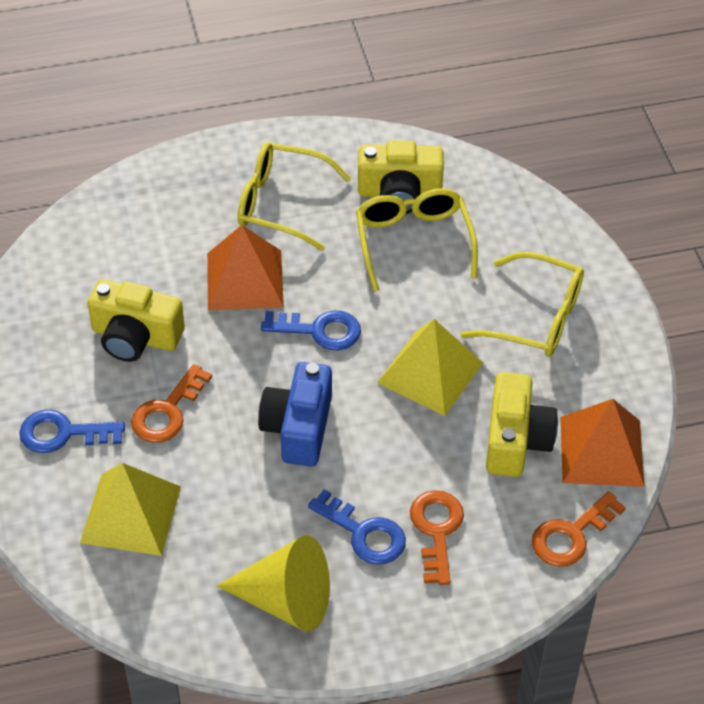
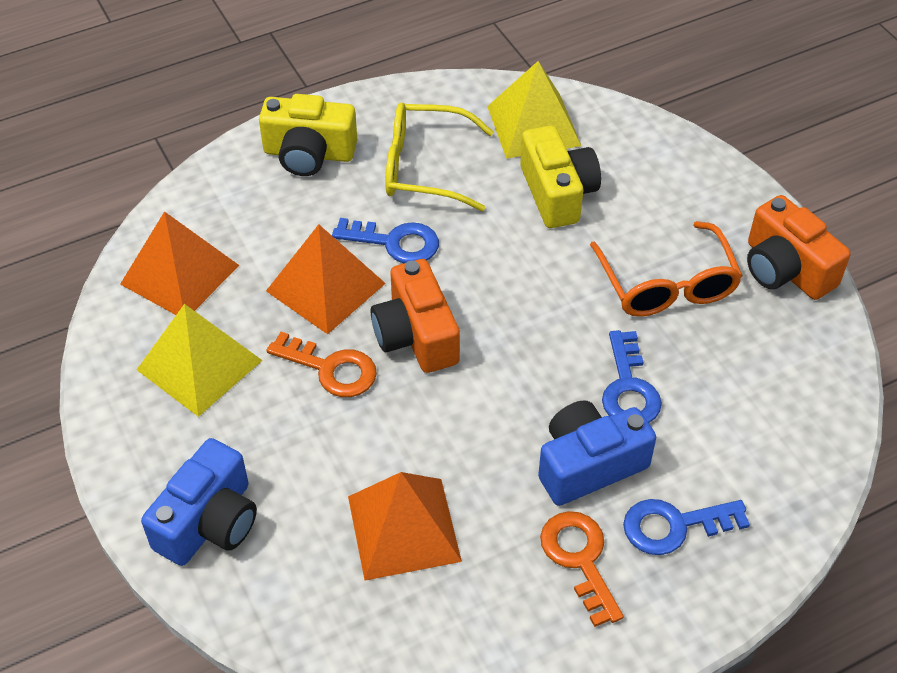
blue camera: 1 -> 2
orange camera: 0 -> 2
orange glasses: 0 -> 1
orange key: 3 -> 2
orange pyramid: 2 -> 3
yellow camera: 3 -> 2
yellow cone: 1 -> 0
yellow glasses: 3 -> 1

